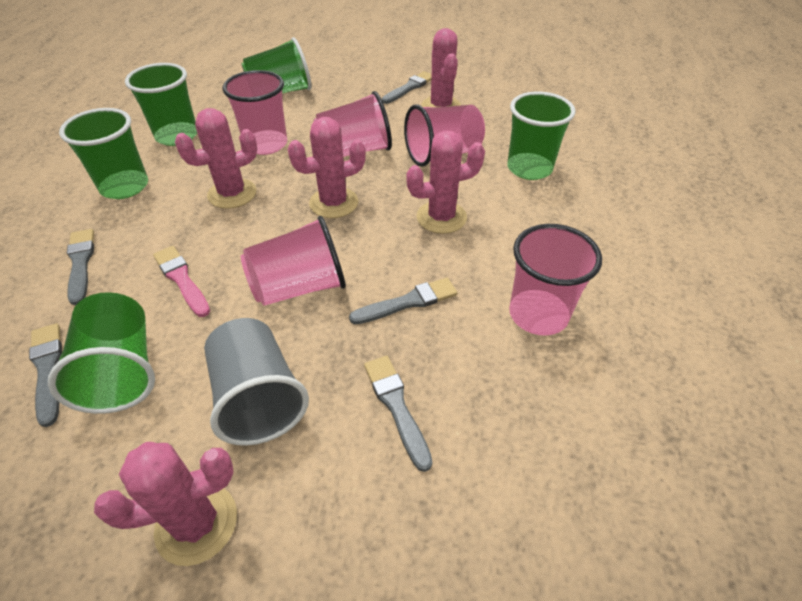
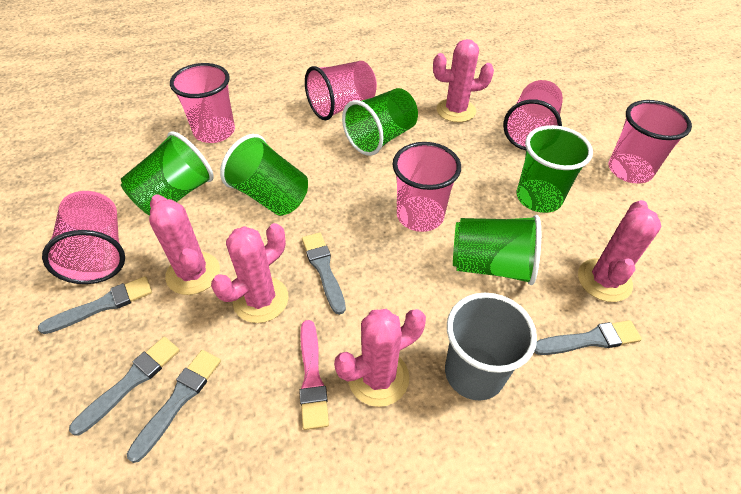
pink cup: 5 -> 6

